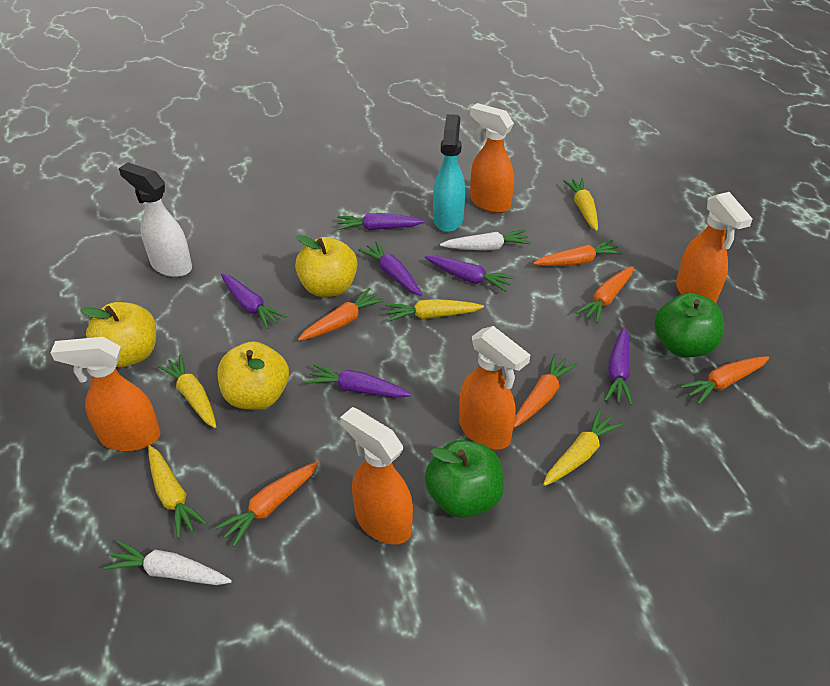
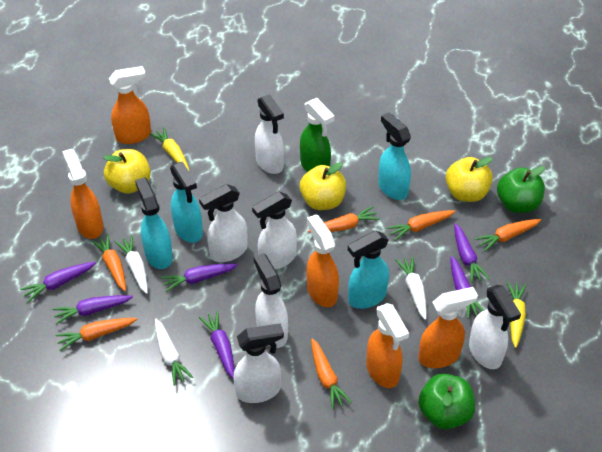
green spray bottle: 0 -> 1
turquoise spray bottle: 1 -> 4
white carrot: 2 -> 3
white spray bottle: 1 -> 6
yellow carrot: 5 -> 2

